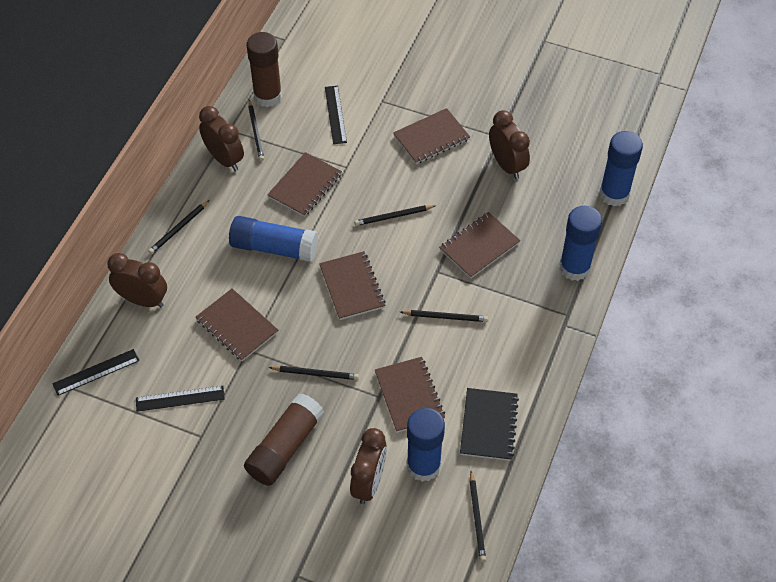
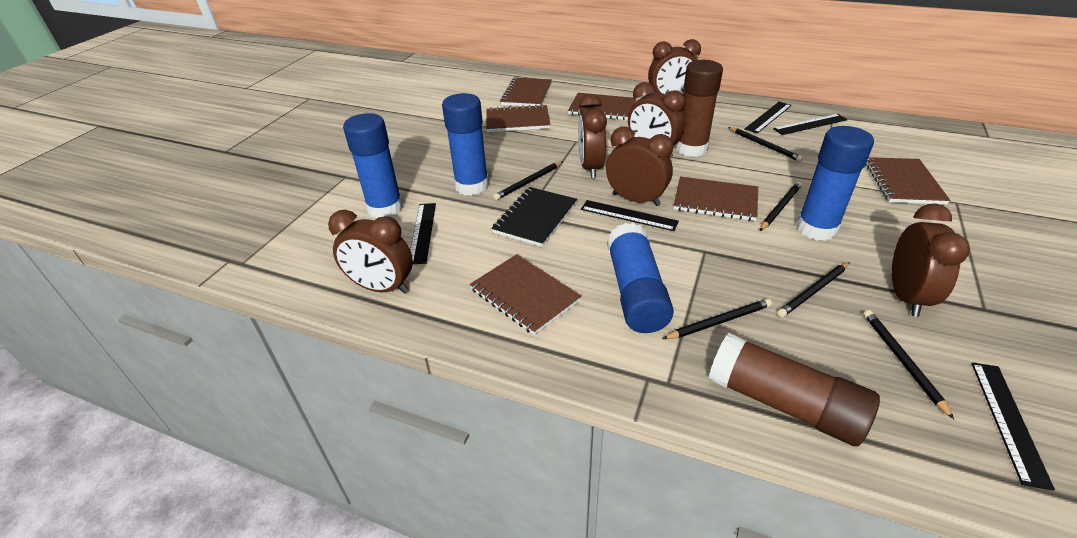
black ruler: 3 -> 5
brown clock: 4 -> 6

